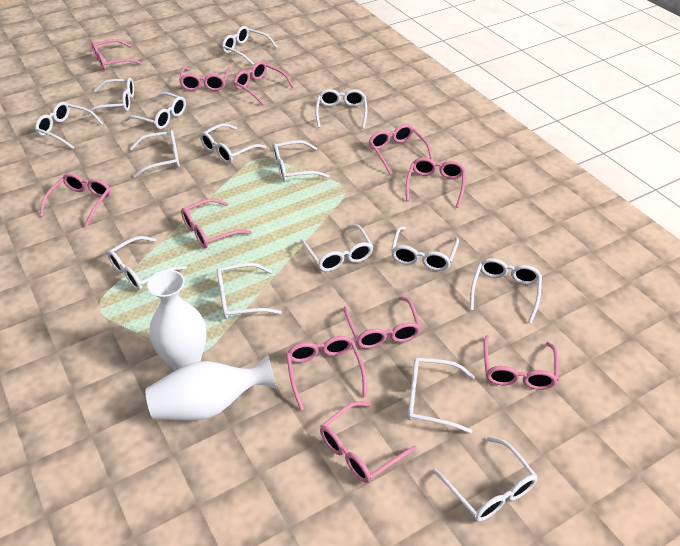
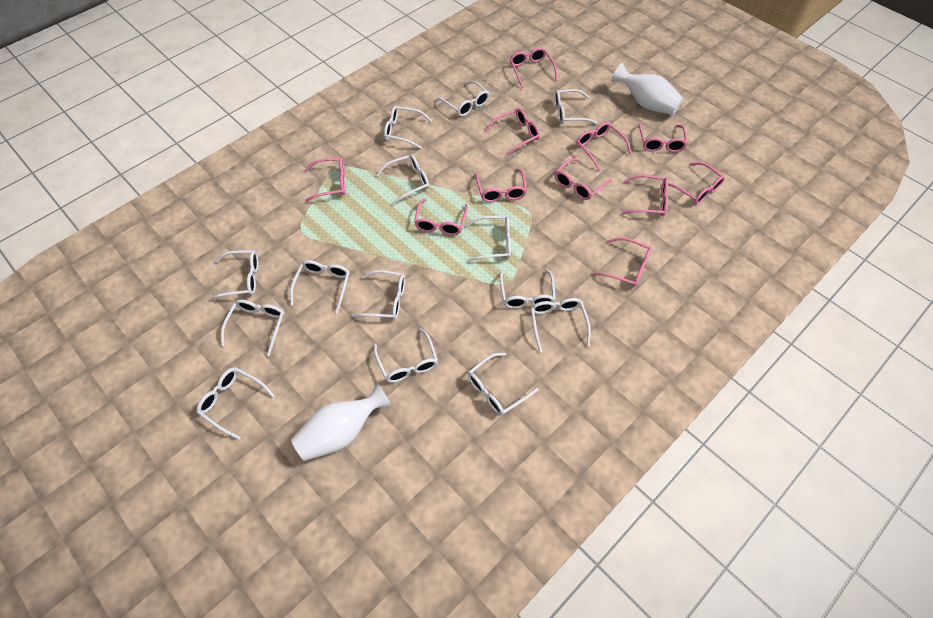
white glasses: 15 -> 14

